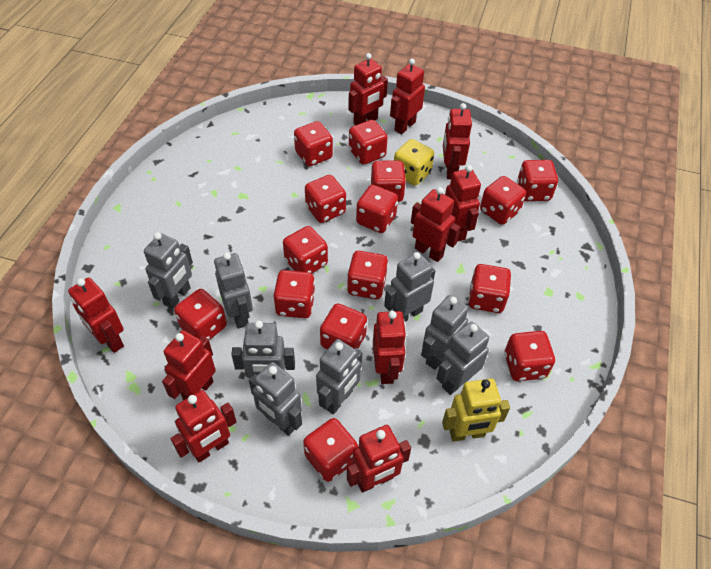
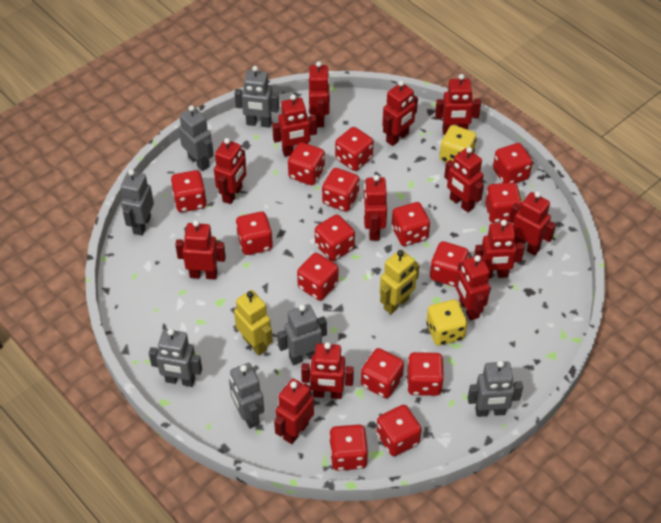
grey robot: 8 -> 7
red robot: 10 -> 13
yellow dice: 1 -> 2
yellow robot: 1 -> 2

